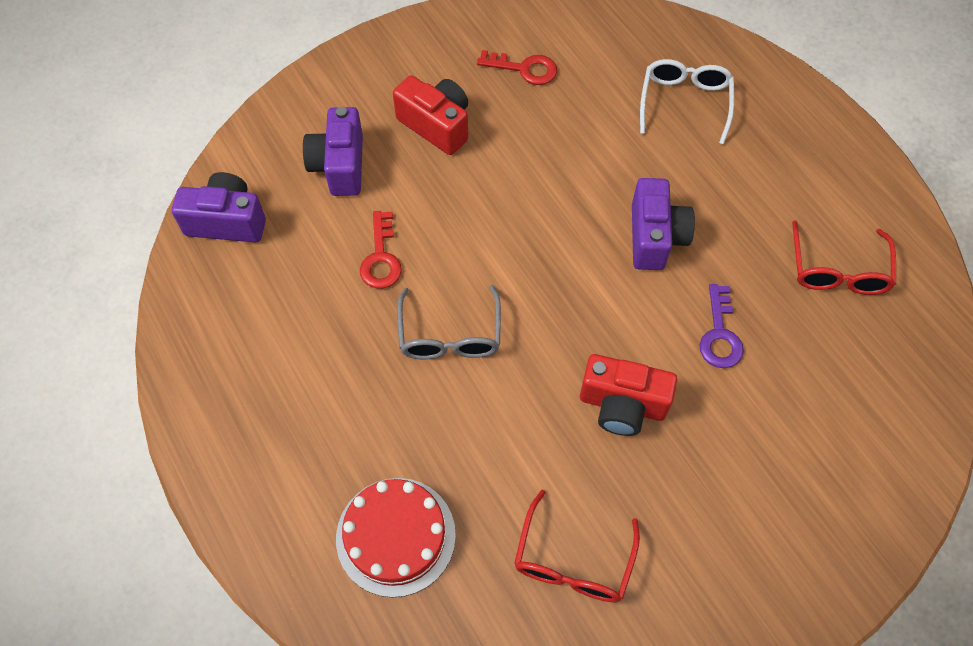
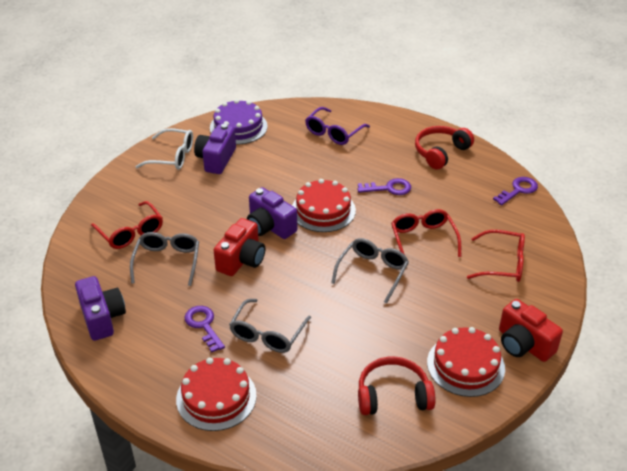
grey glasses: 1 -> 3
purple cake: 0 -> 1
purple glasses: 0 -> 1
purple key: 1 -> 3
red cake: 1 -> 3
red glasses: 2 -> 3
red headphones: 0 -> 2
red key: 2 -> 0

